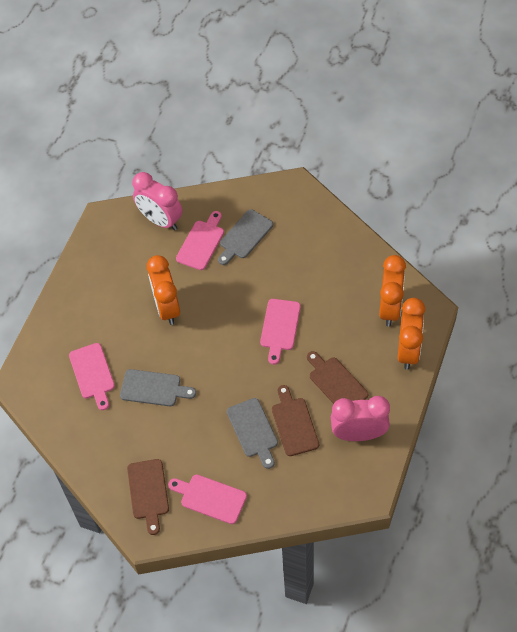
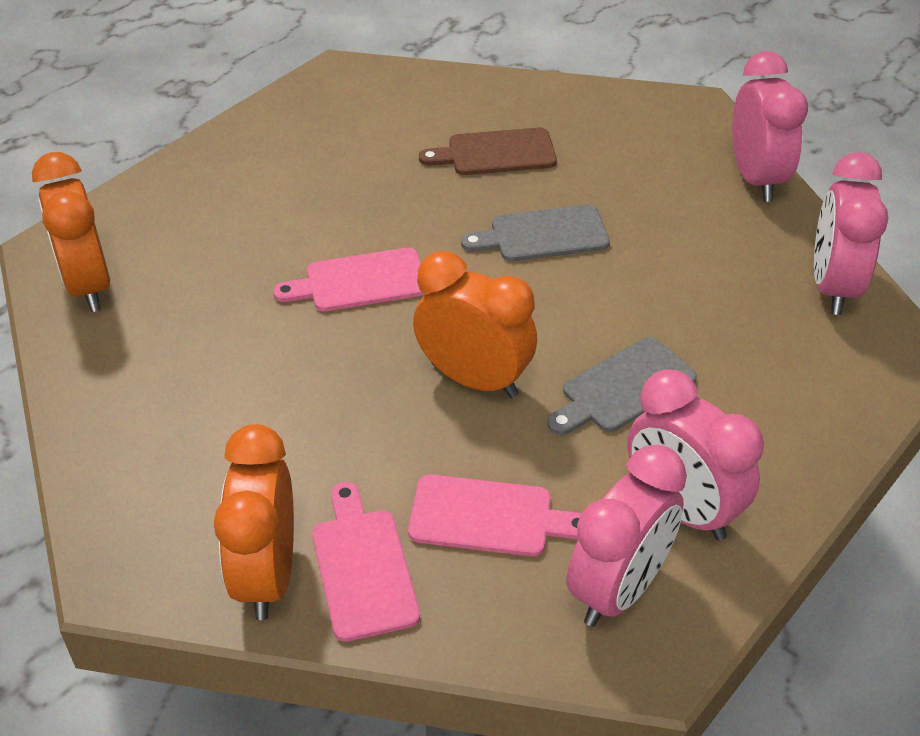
brown cutting board: 3 -> 1
grey cutting board: 3 -> 2
pink clock: 2 -> 4
pink cutting board: 4 -> 3

